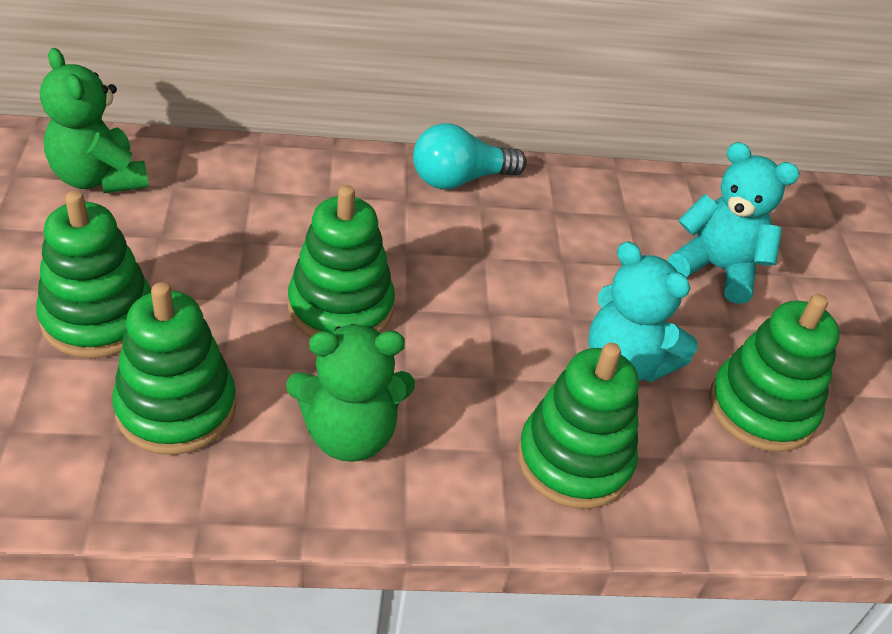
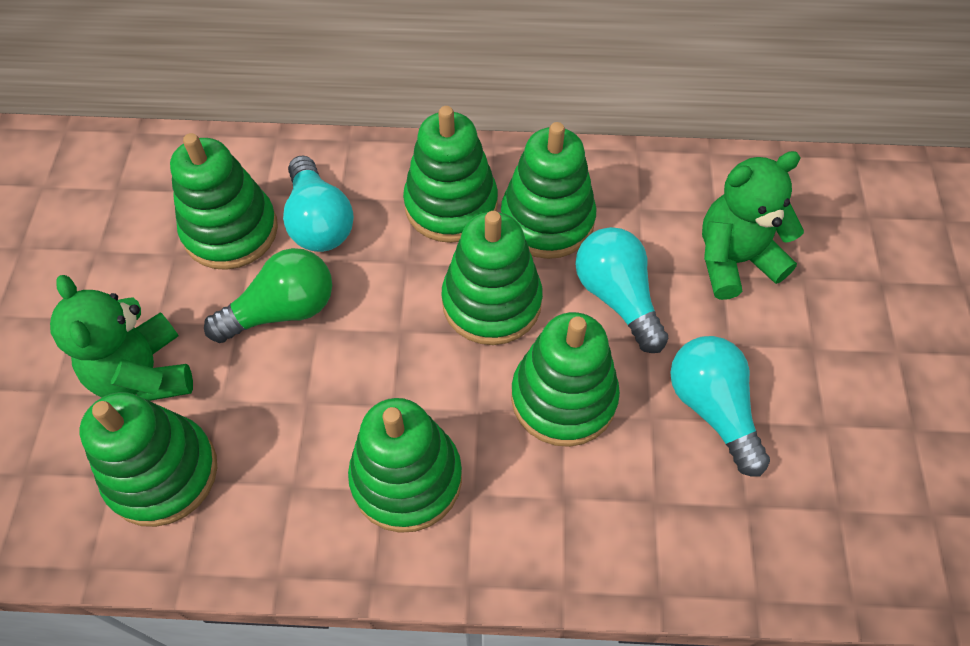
green light bulb: 0 -> 1
green stacking toy: 5 -> 7
turquoise light bulb: 1 -> 3
turquoise teddy bear: 2 -> 0

